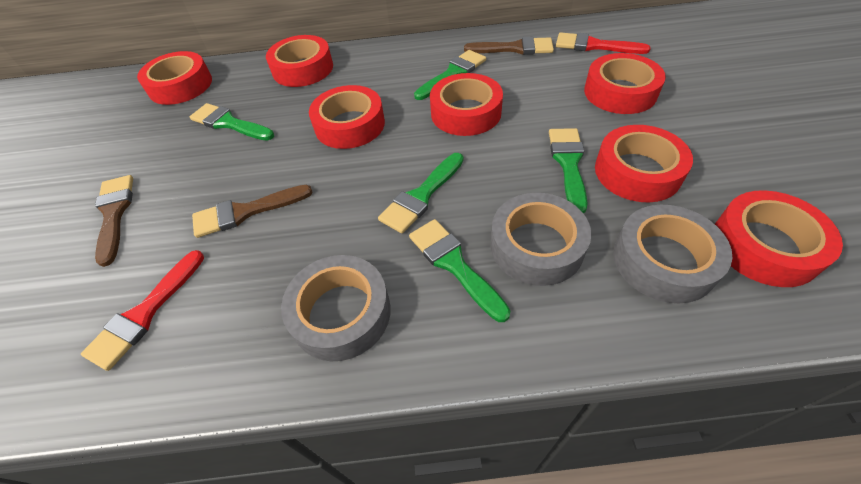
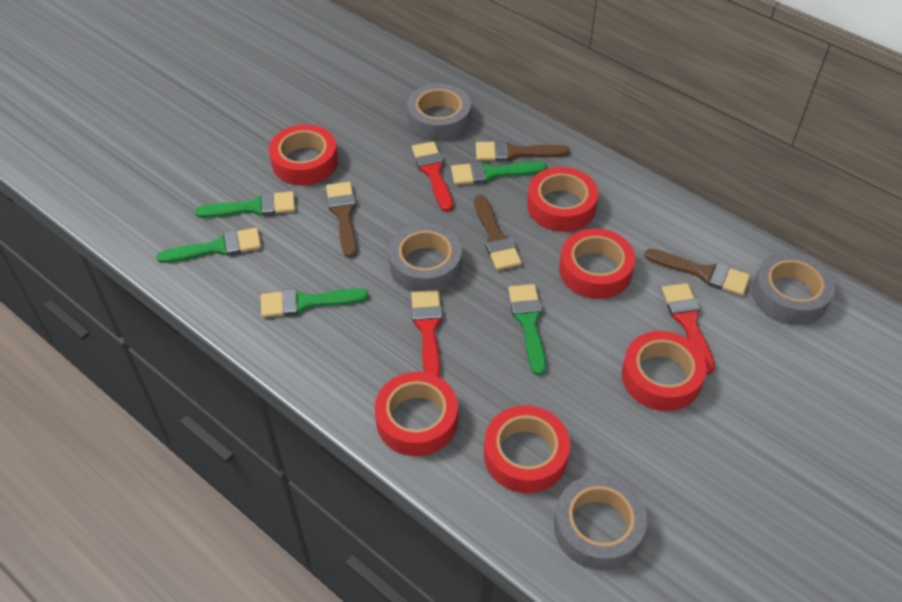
brown brush: 3 -> 4
grey tape: 3 -> 4
red brush: 2 -> 3
red tape: 7 -> 6

